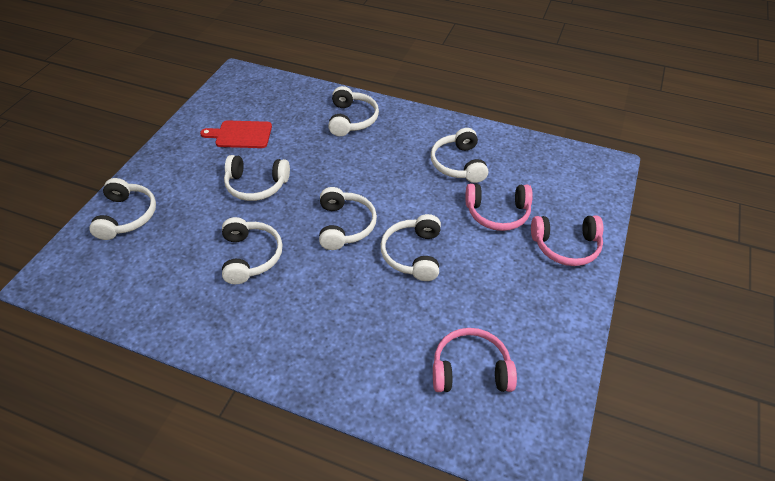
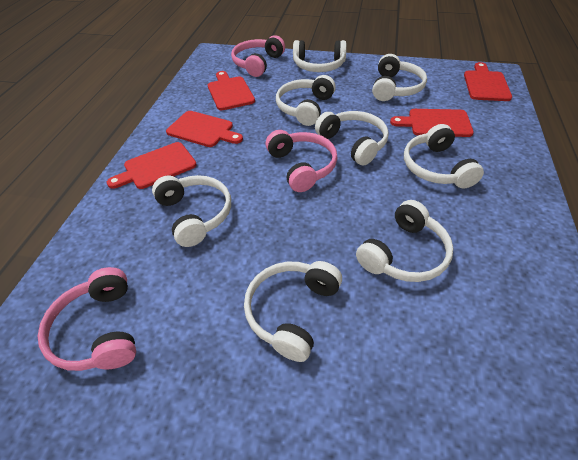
red cutting board: 1 -> 5
white headphones: 7 -> 8

